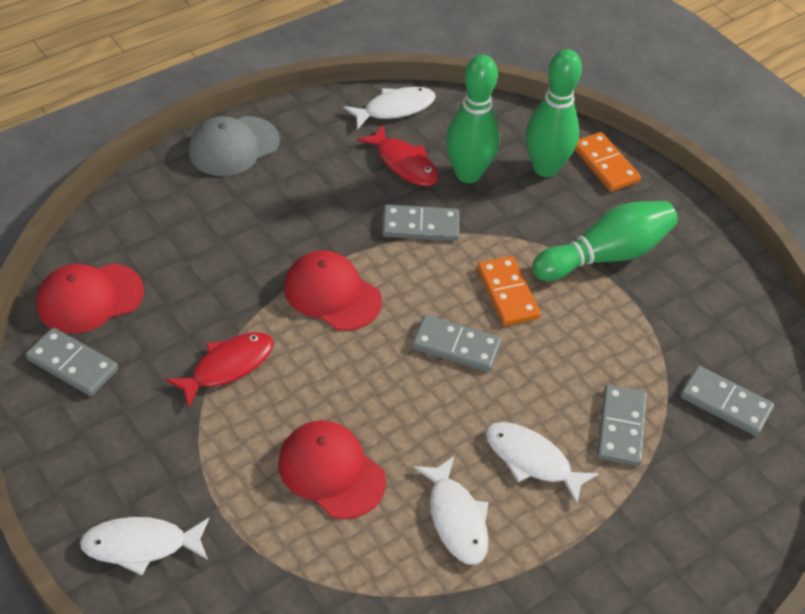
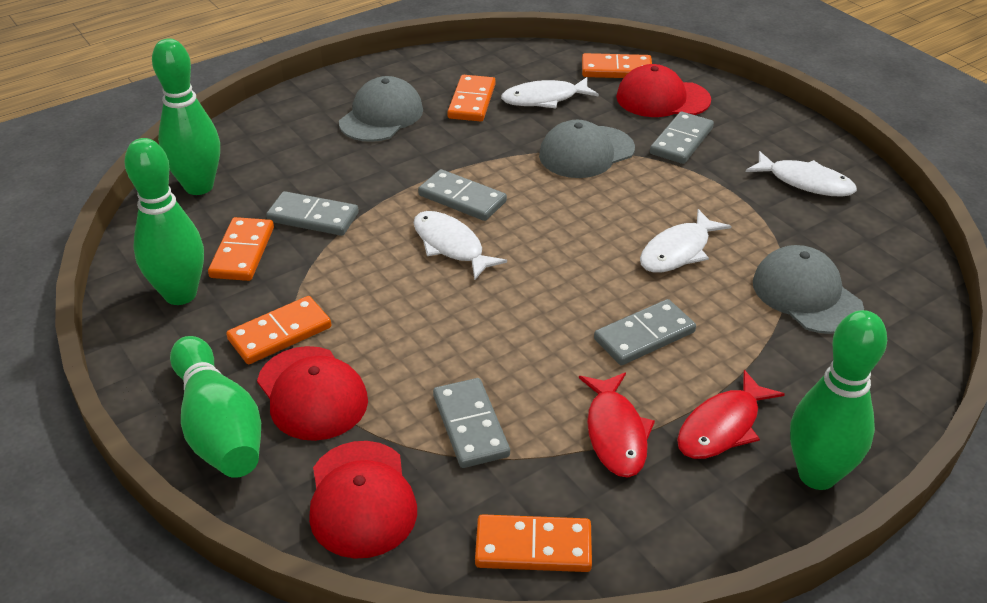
green bowling pin: 3 -> 4
grey cap: 1 -> 3
orange domino: 2 -> 5

